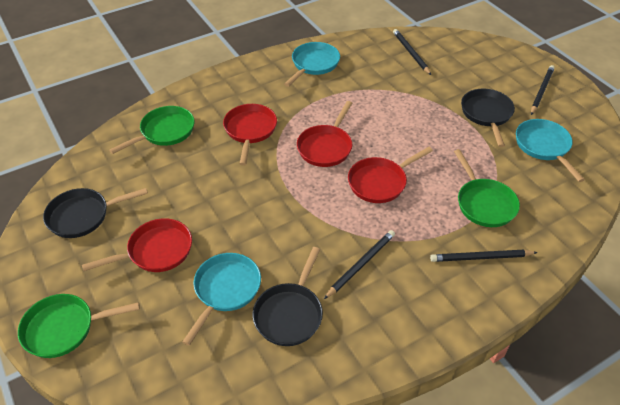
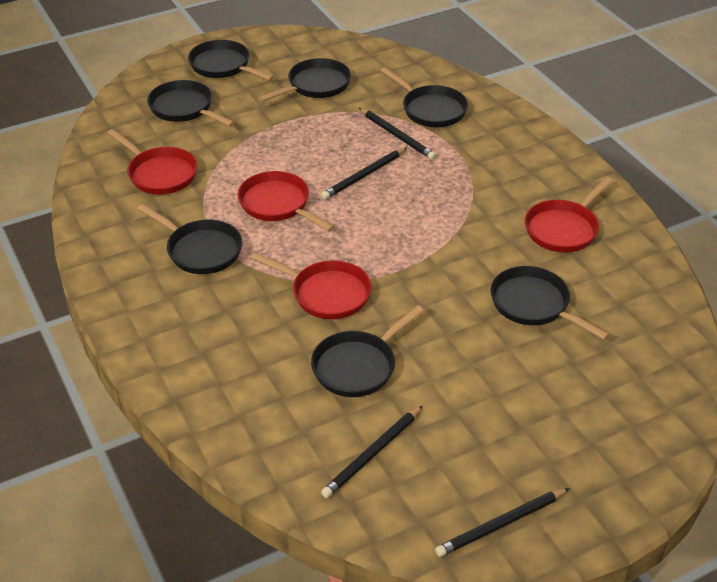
black pan: 3 -> 7
green pan: 3 -> 0
turquoise pan: 3 -> 0

